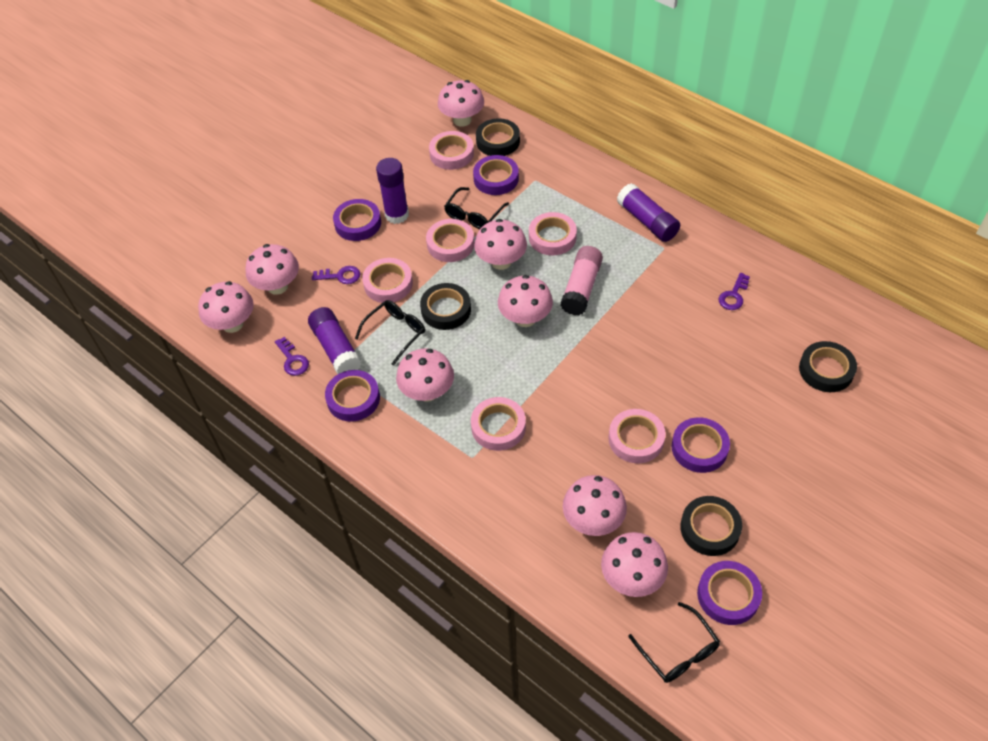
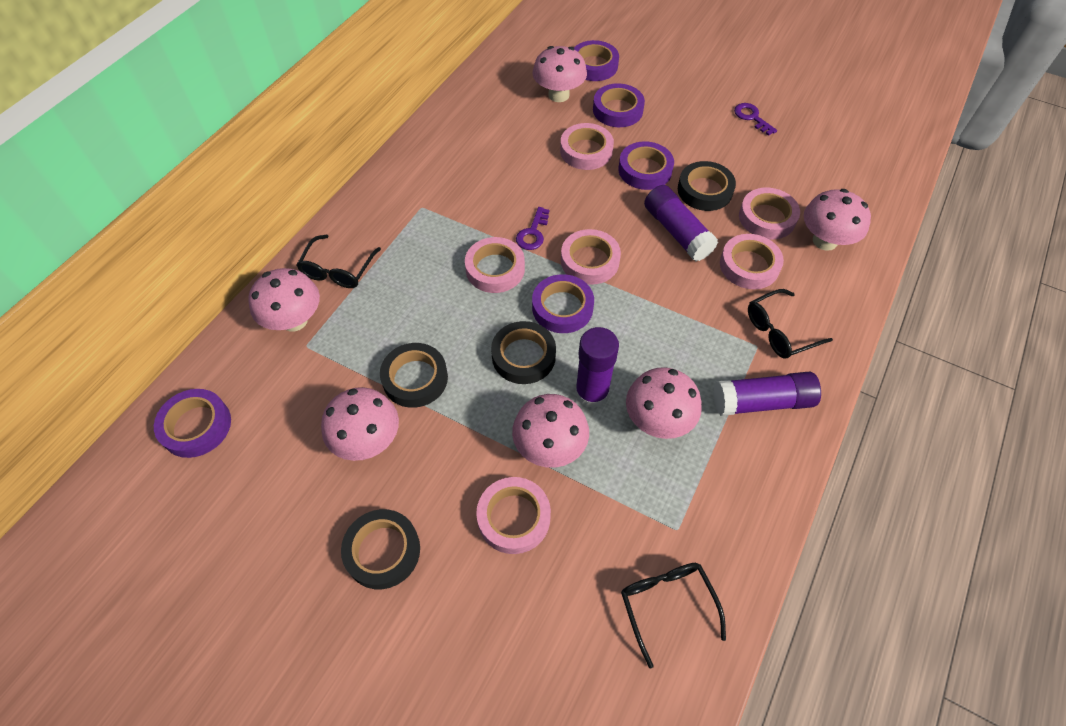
pink glue stick: 1 -> 0
pink mushroom: 8 -> 6
purple key: 3 -> 2

